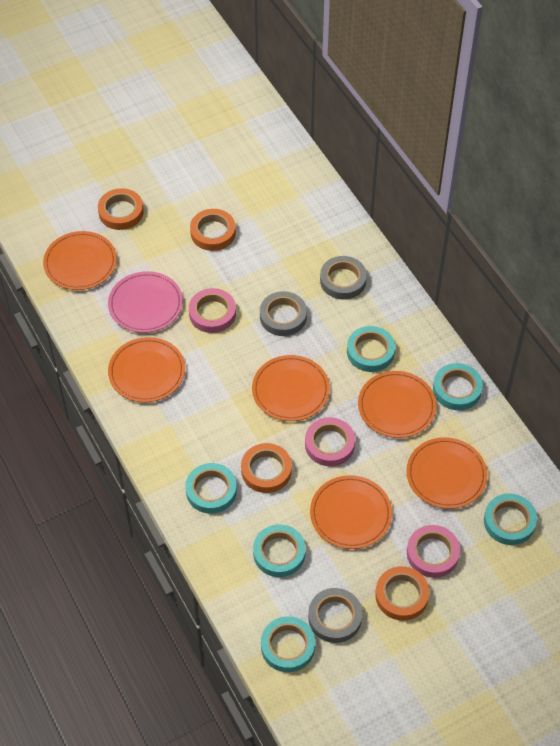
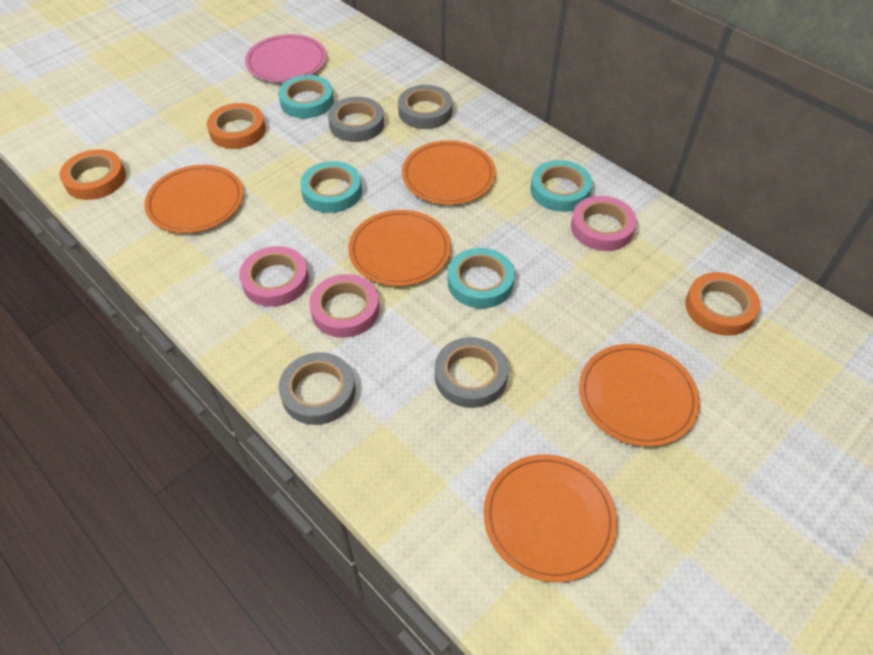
grey tape: 3 -> 4
orange plate: 6 -> 5
orange tape: 4 -> 3
turquoise tape: 6 -> 4

